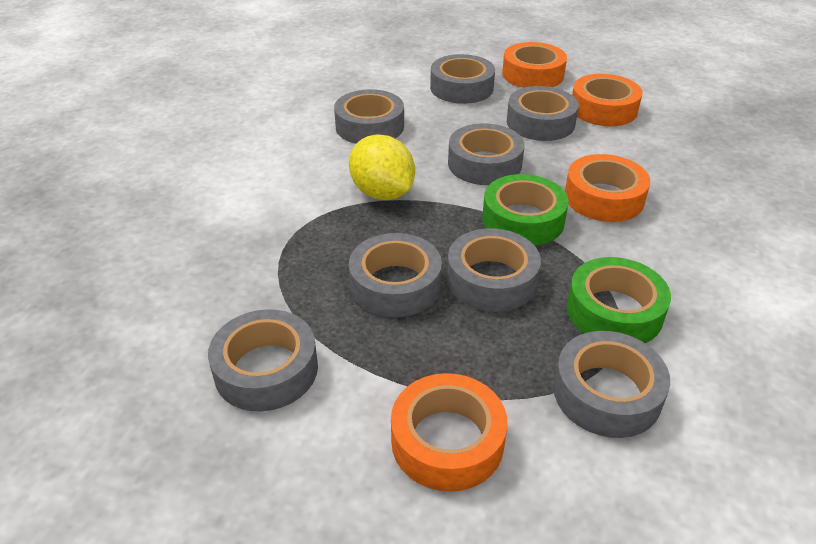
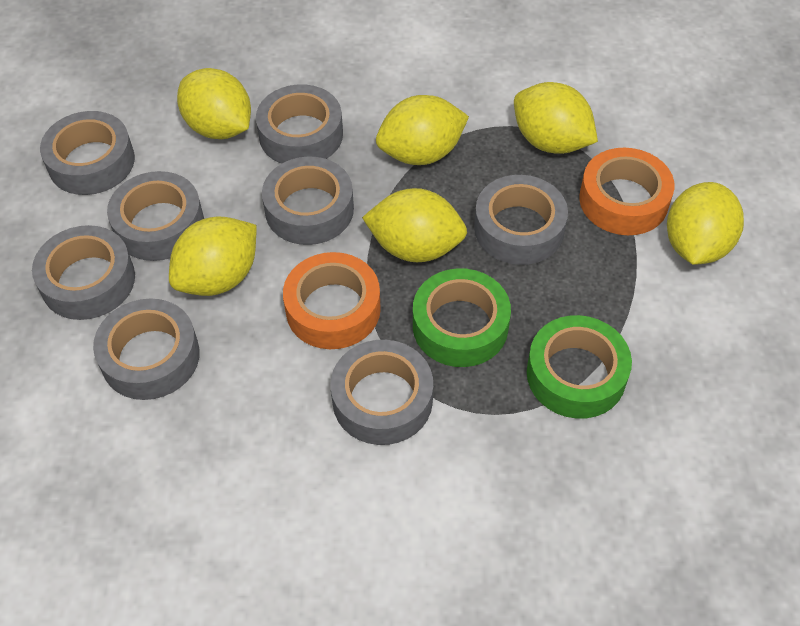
orange tape: 4 -> 2
yellow lemon: 1 -> 6

